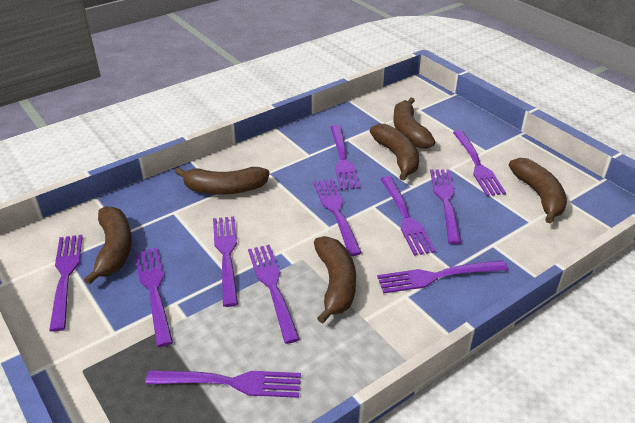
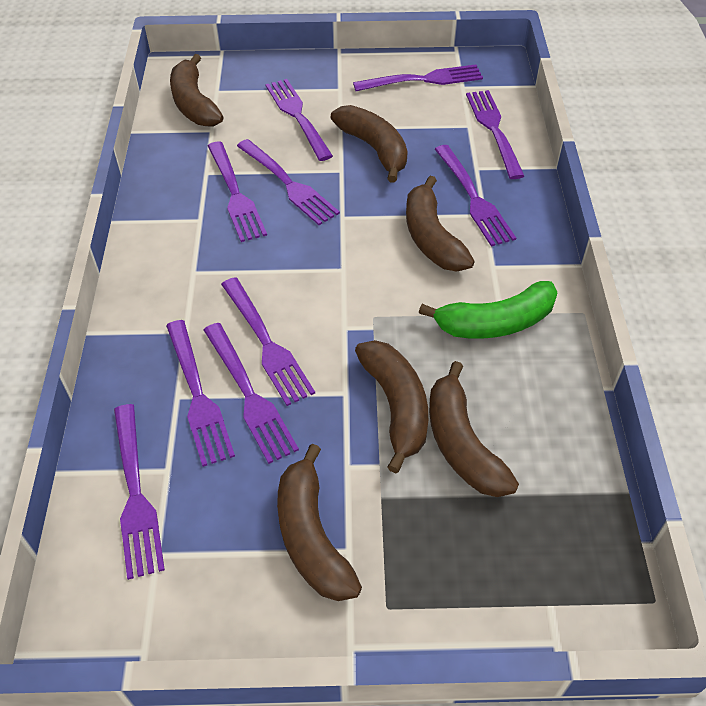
green banana: 0 -> 1
purple fork: 11 -> 10

